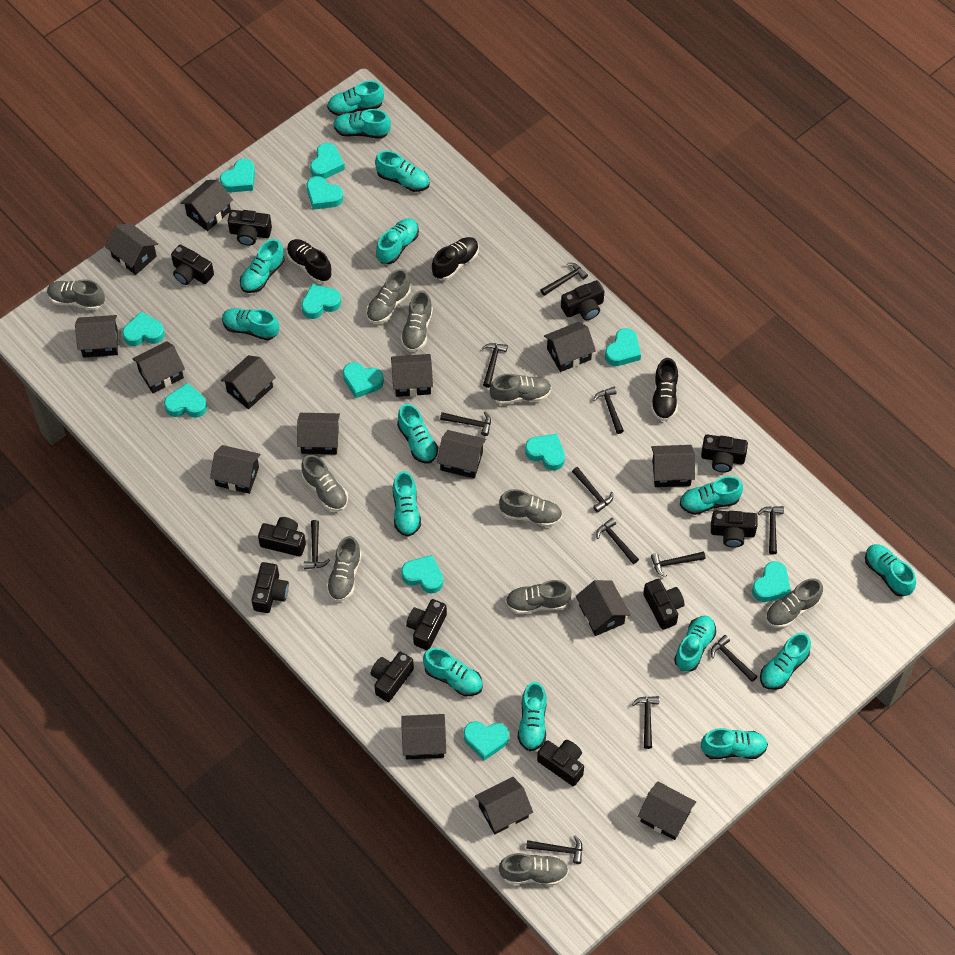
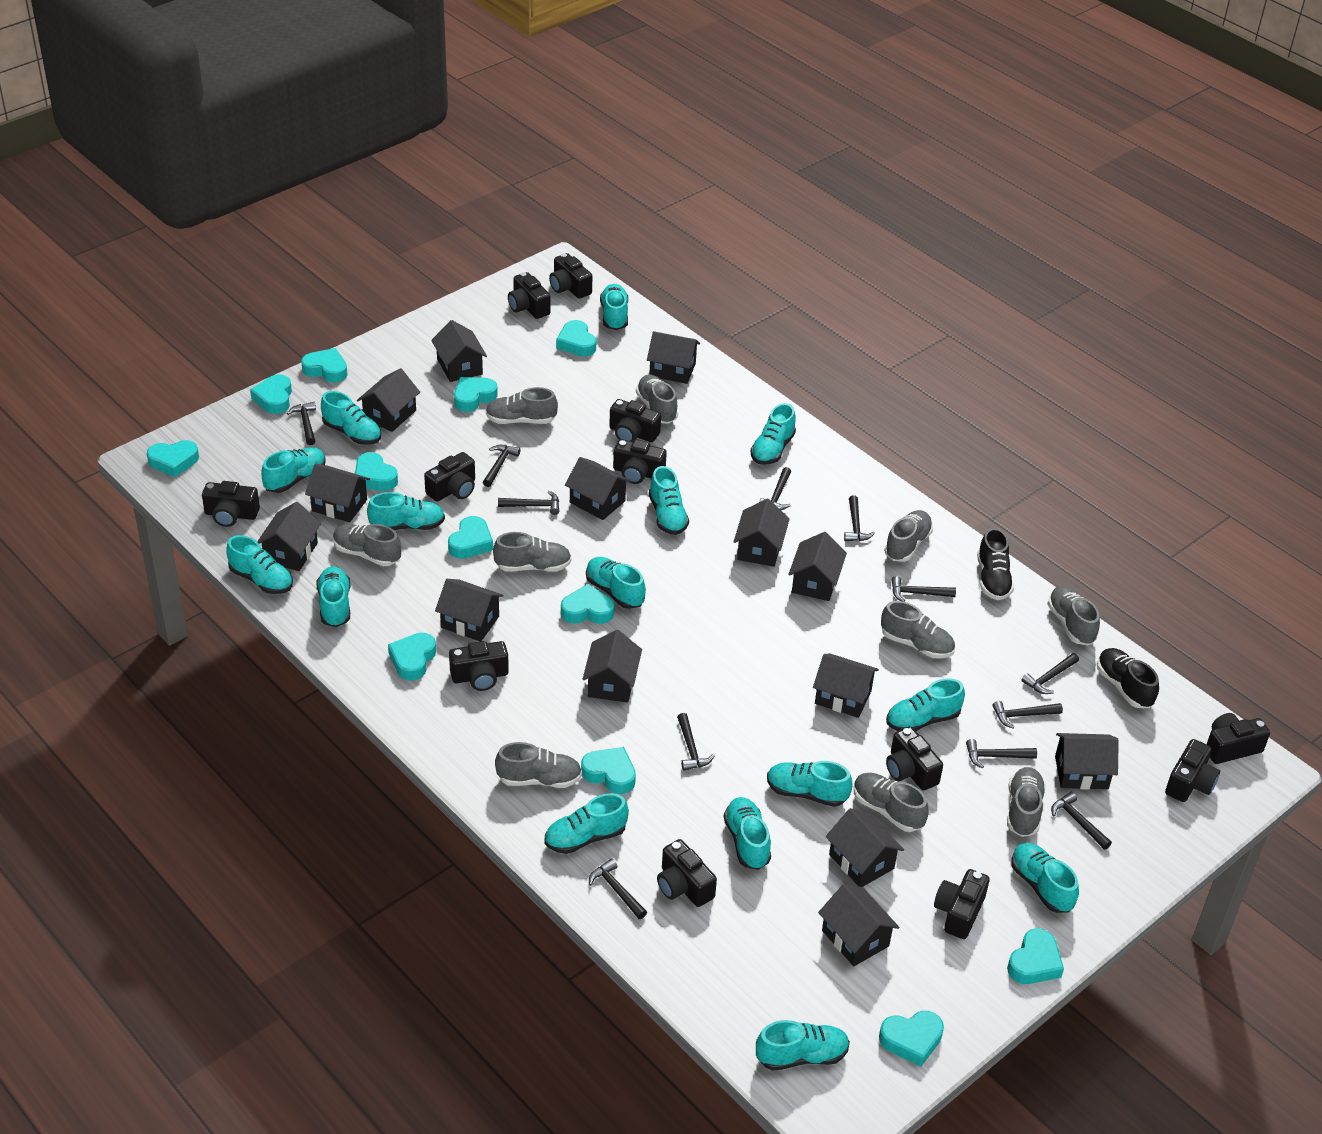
black camera: 11 -> 12
black house: 15 -> 14
black shoe: 3 -> 2

